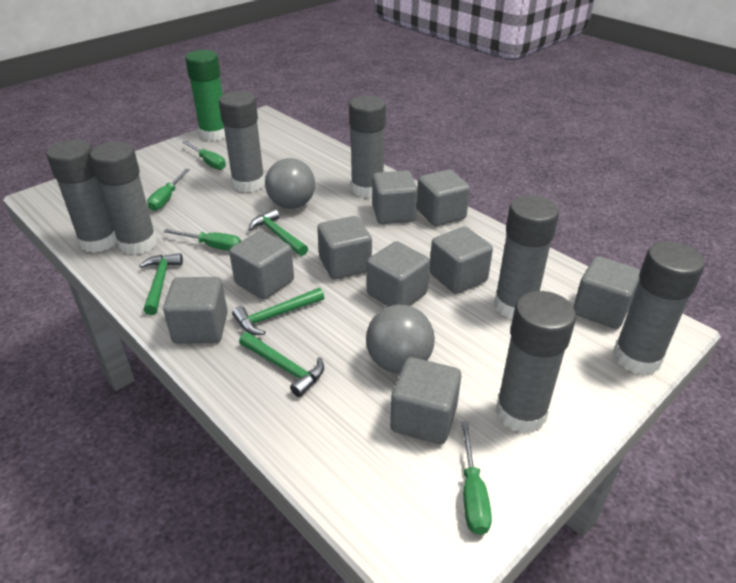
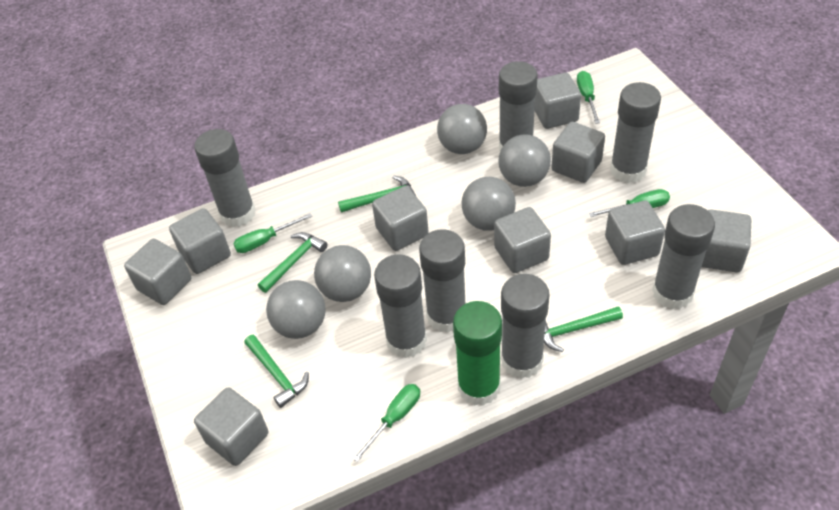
grey ball: 2 -> 5

